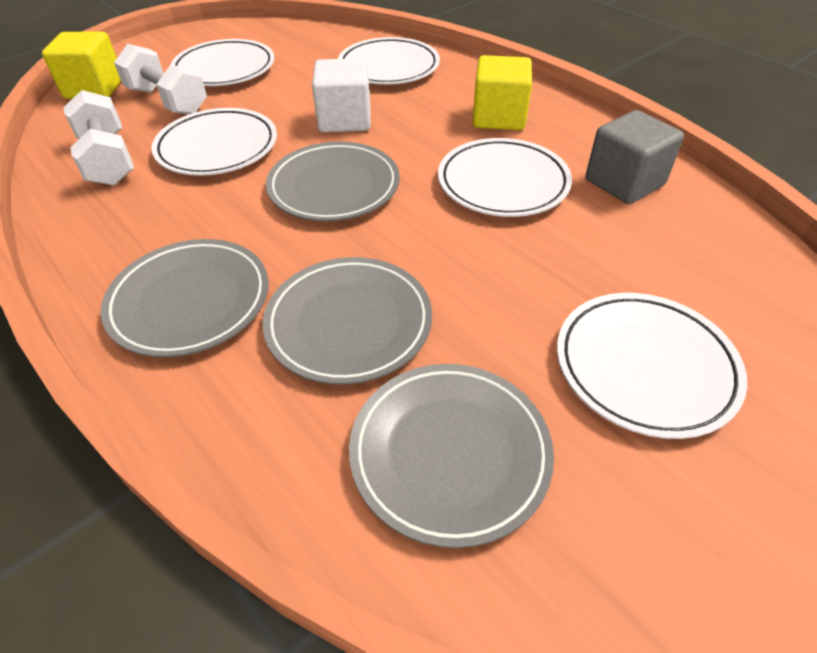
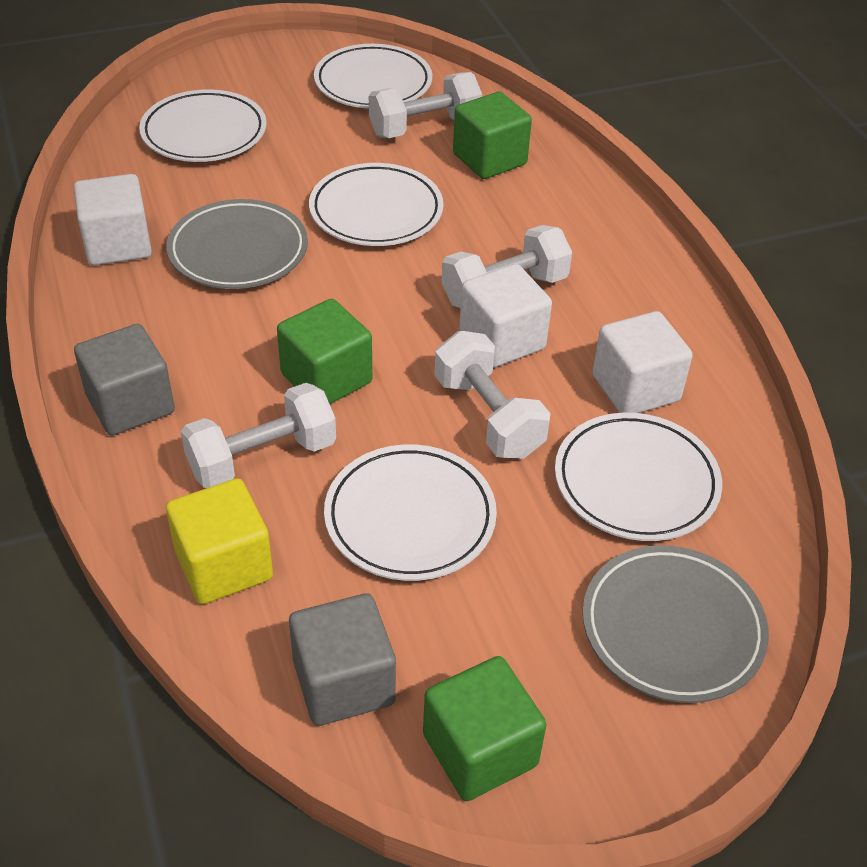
green cube: 0 -> 3
grey cube: 1 -> 2
grey plate: 4 -> 2
white cube: 1 -> 3
white dumbbell: 2 -> 4
yellow cube: 2 -> 1

